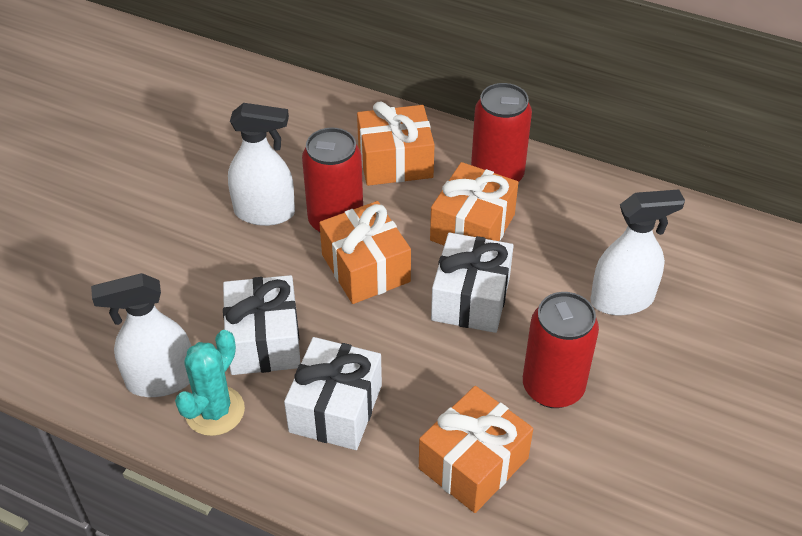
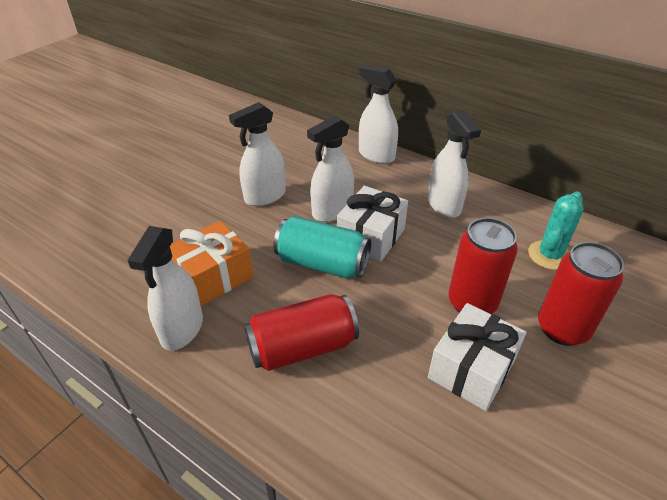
orange gift: 4 -> 1
turquoise can: 0 -> 1
white gift: 3 -> 2
white spray bottle: 3 -> 5

